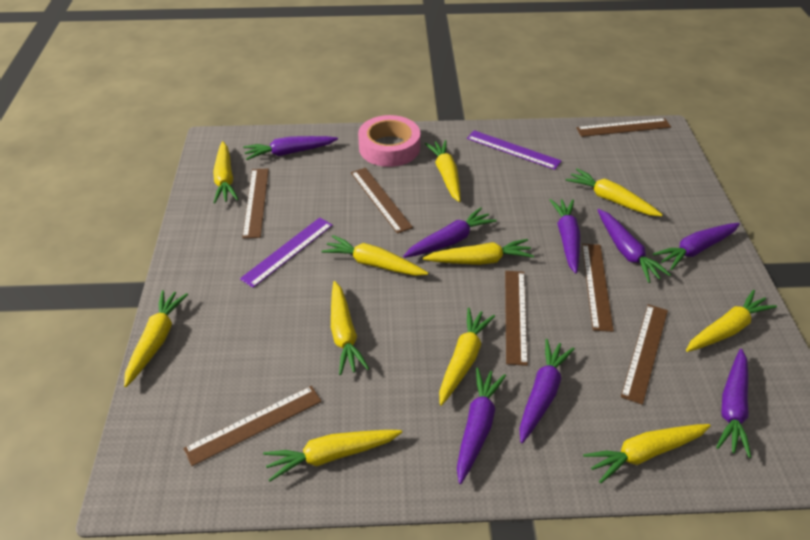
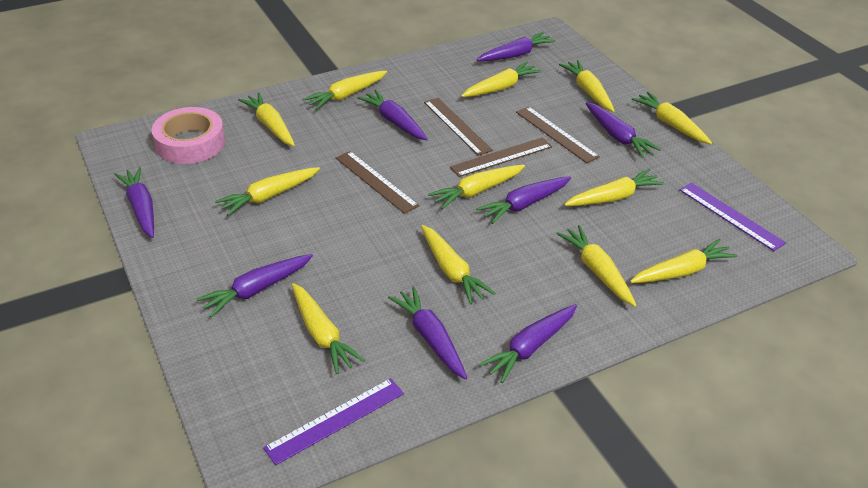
brown ruler: 7 -> 4
yellow carrot: 11 -> 12

